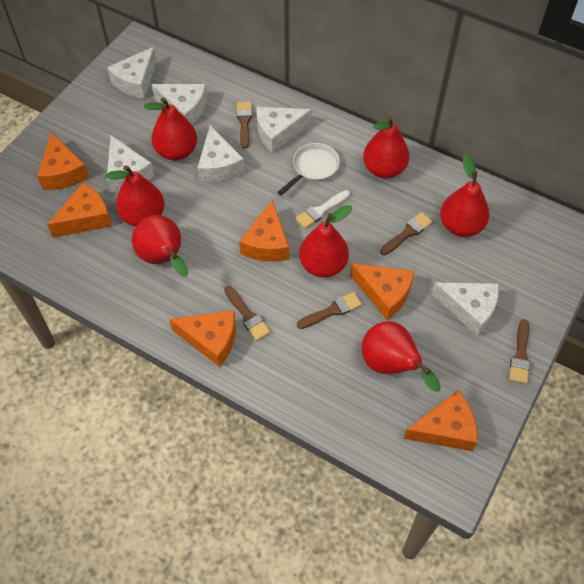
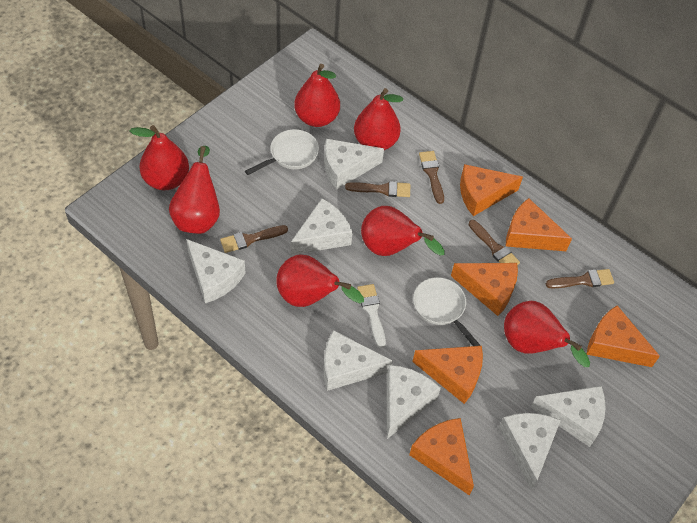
white cheese: 6 -> 7
white pan: 1 -> 2

